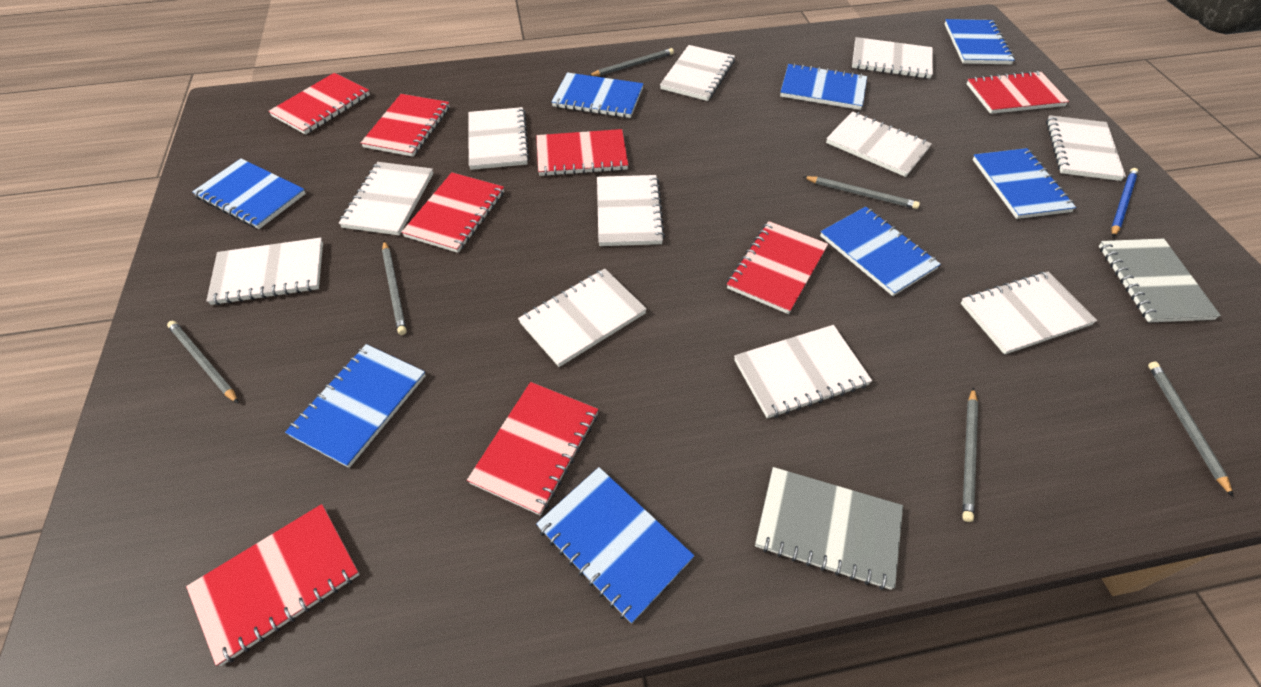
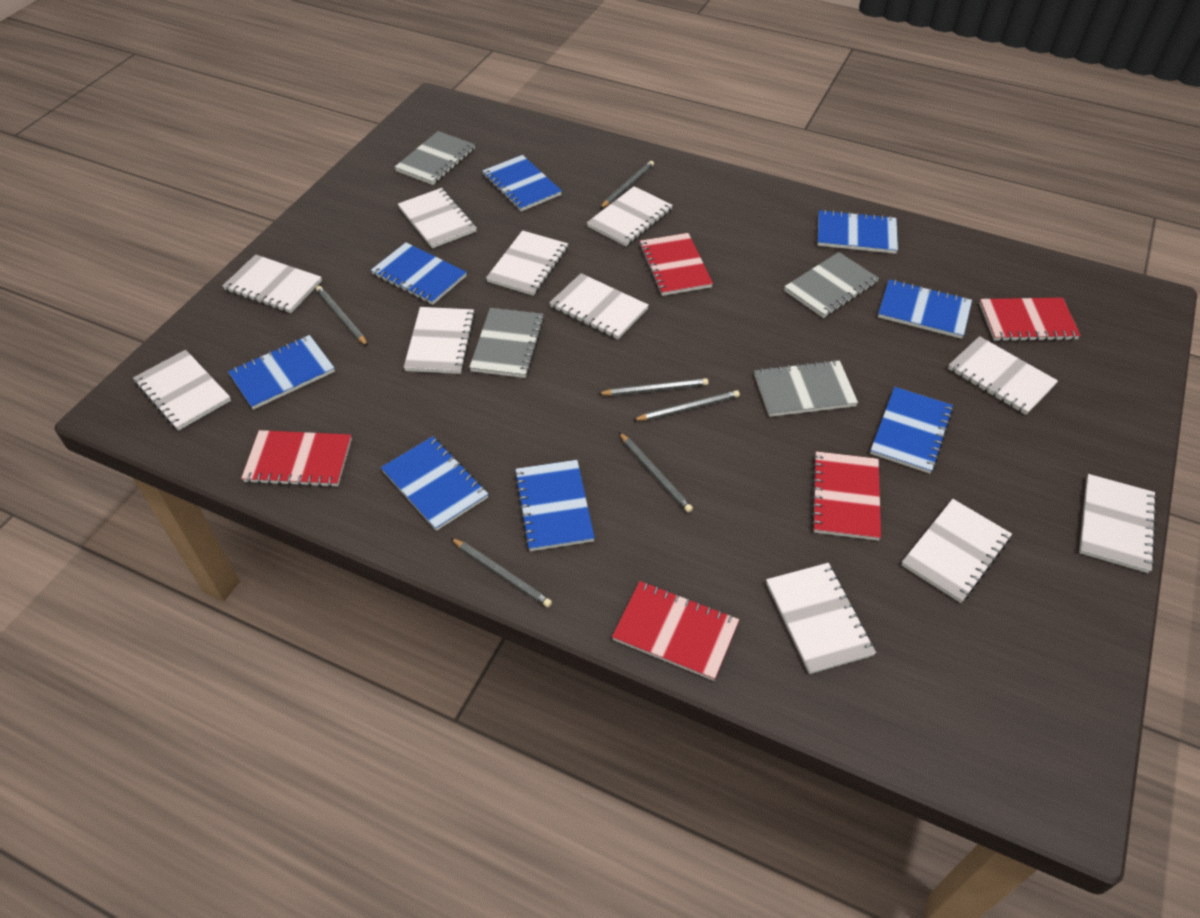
blue pencil: 1 -> 0
grey notebook: 2 -> 4
red notebook: 8 -> 5

